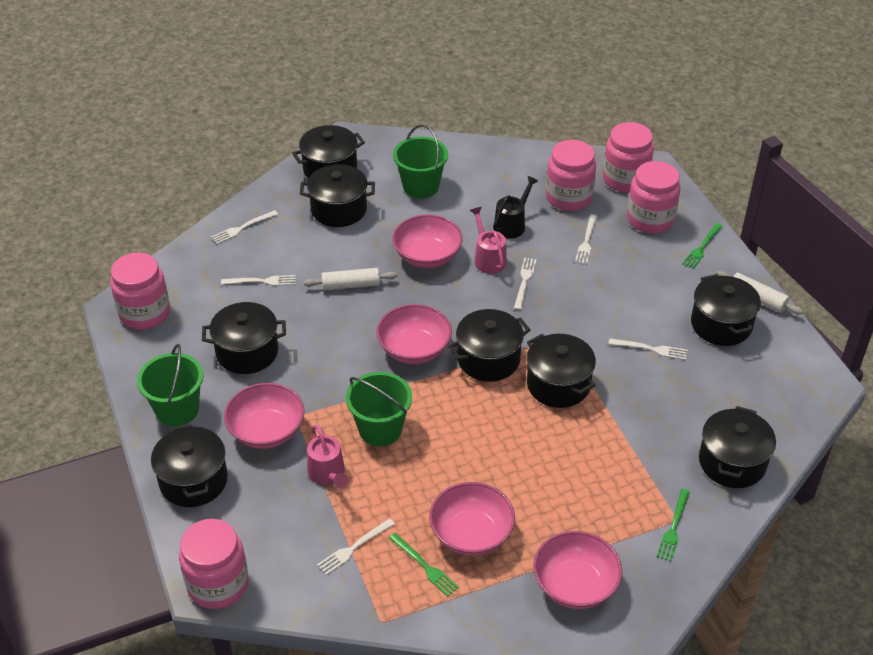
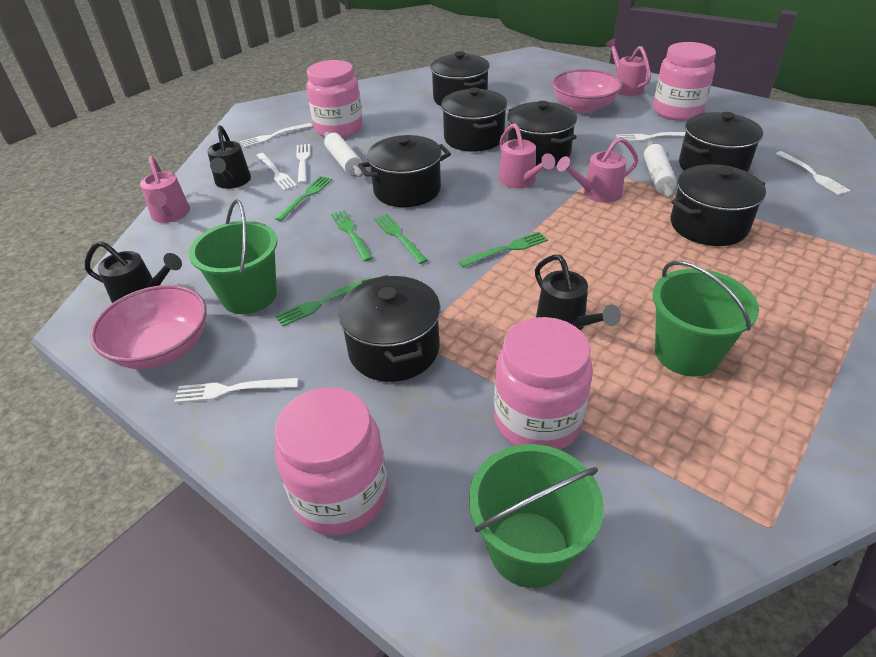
black pot: 8 -> 7
black watering can: 1 -> 3
green fork: 3 -> 5
pink bowl: 5 -> 2
pink jar: 5 -> 4
pink watering can: 2 -> 4

